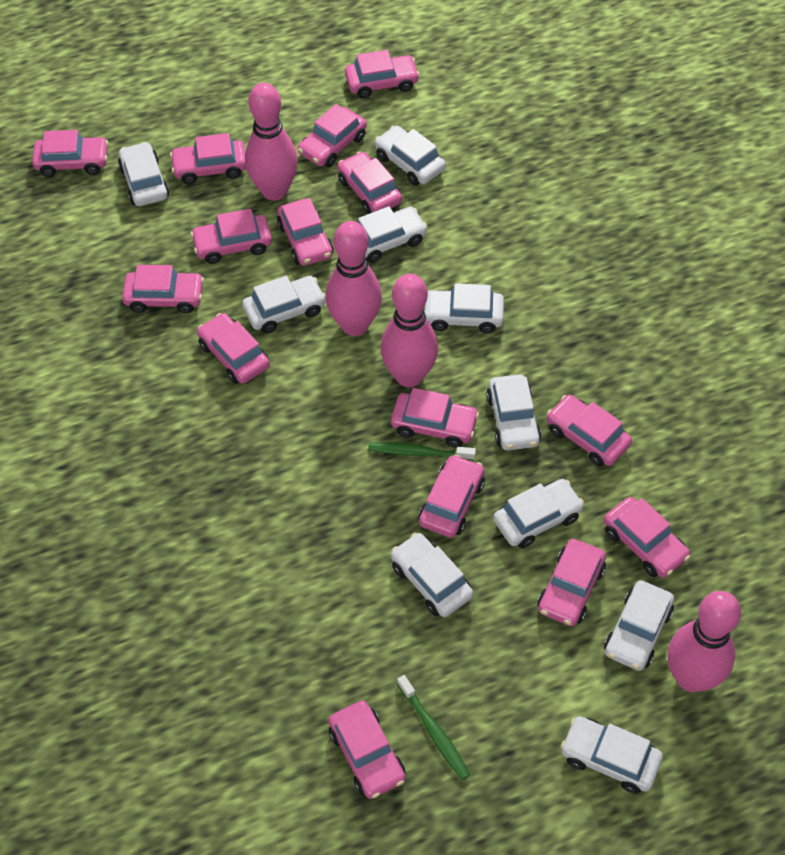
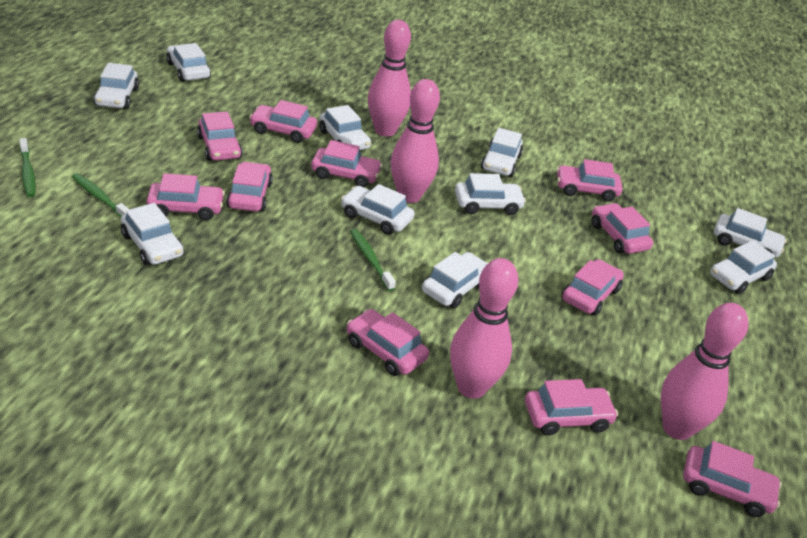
green toothbrush: 2 -> 3
pink car: 15 -> 11

